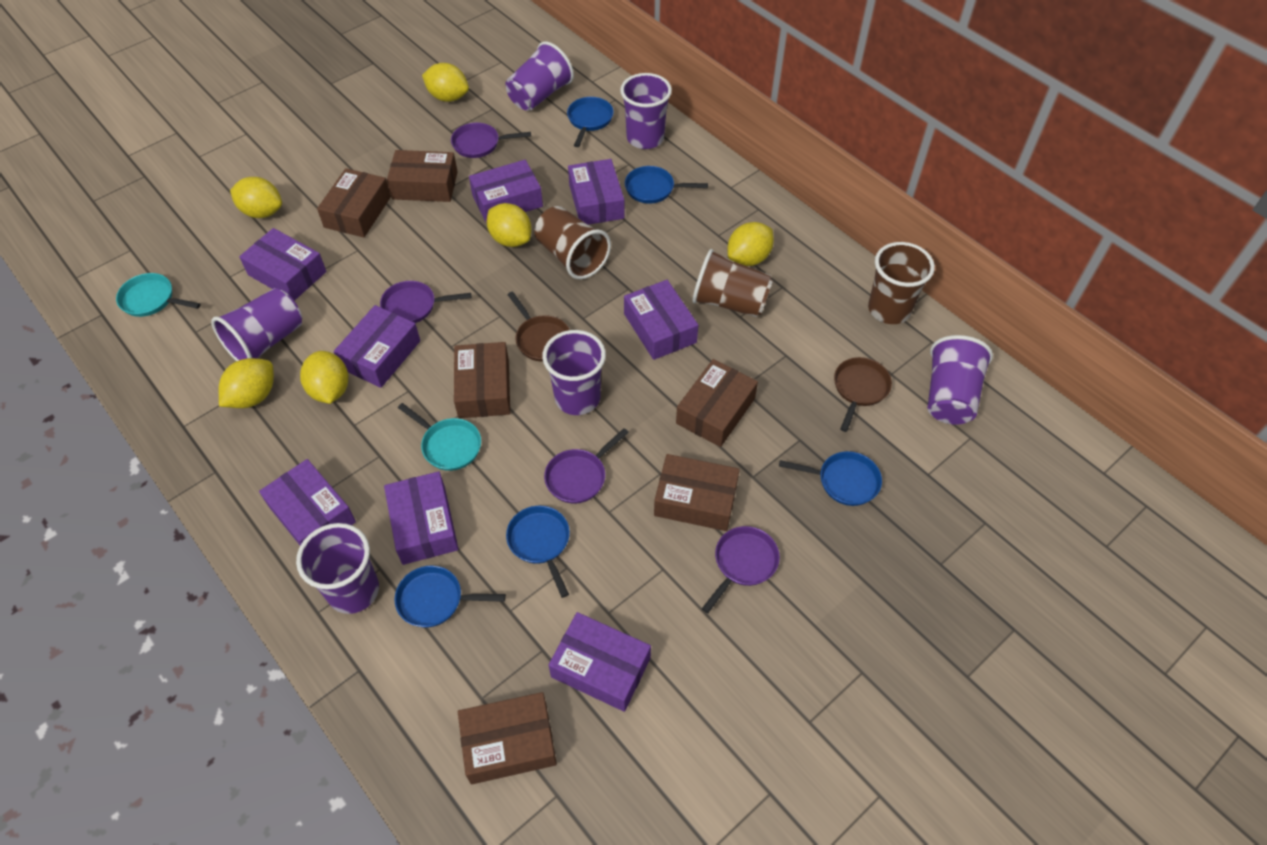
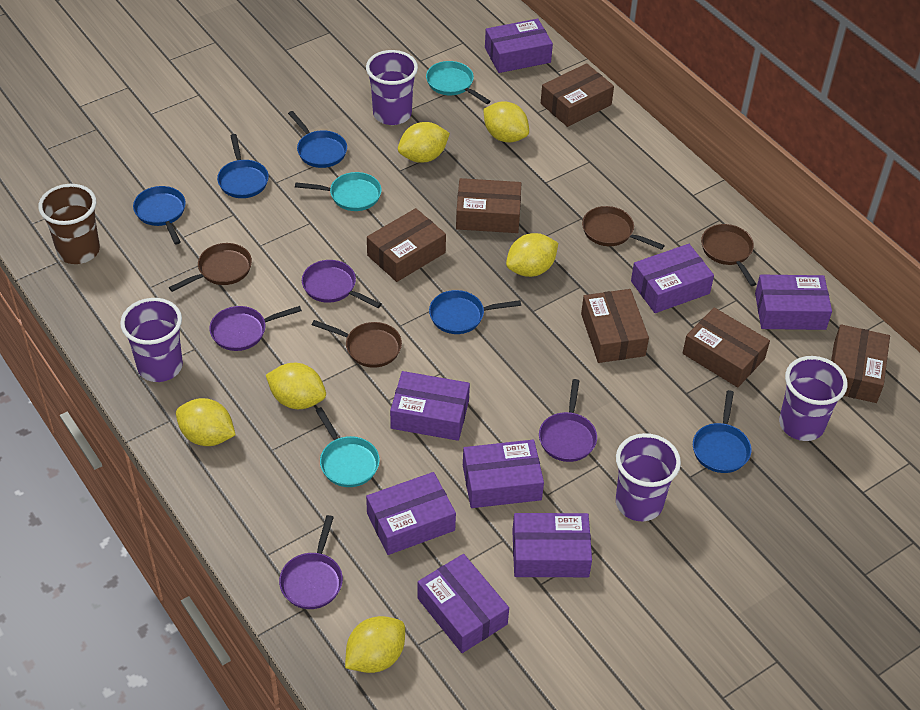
brown cup: 3 -> 1
brown pan: 2 -> 4
purple cup: 6 -> 4
turquoise pan: 2 -> 3

